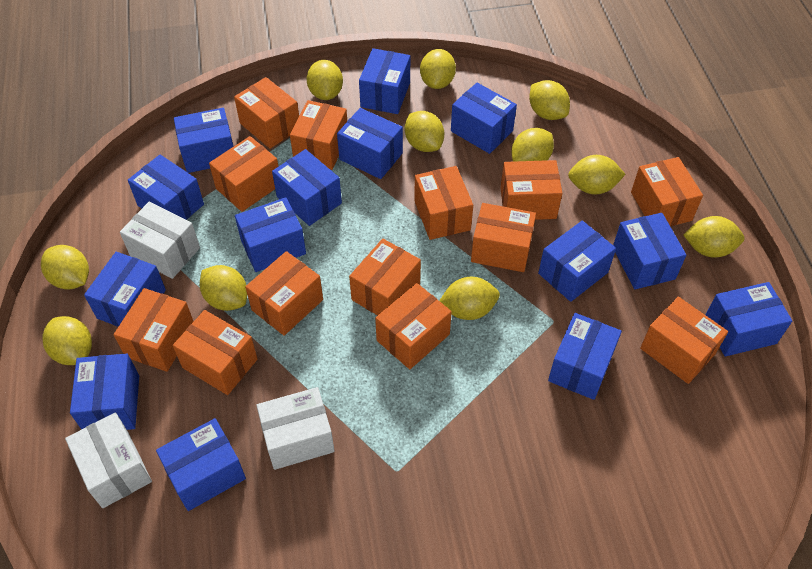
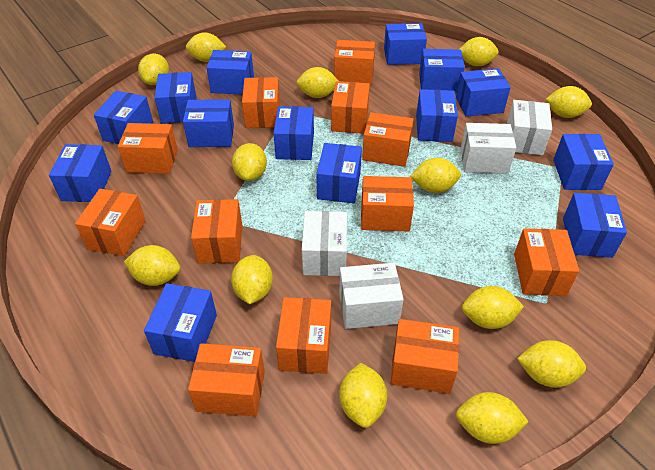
orange box: 13 -> 12
white box: 3 -> 4
yellow lemon: 11 -> 13

